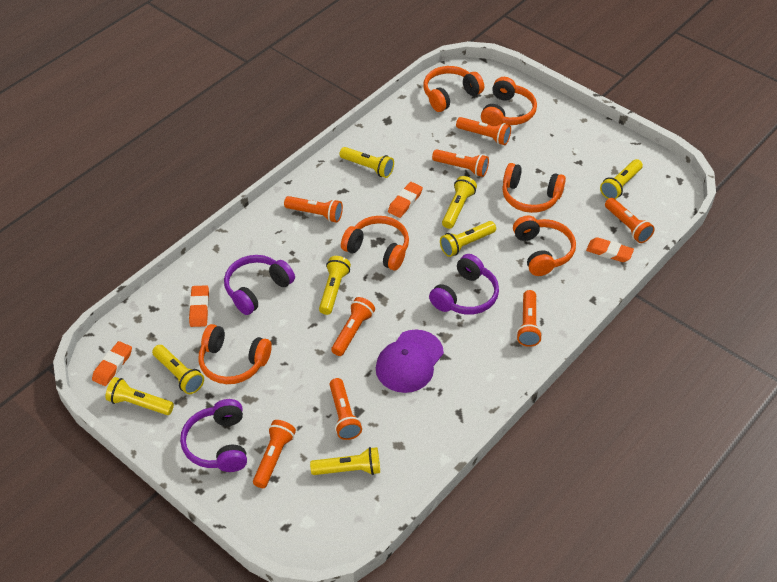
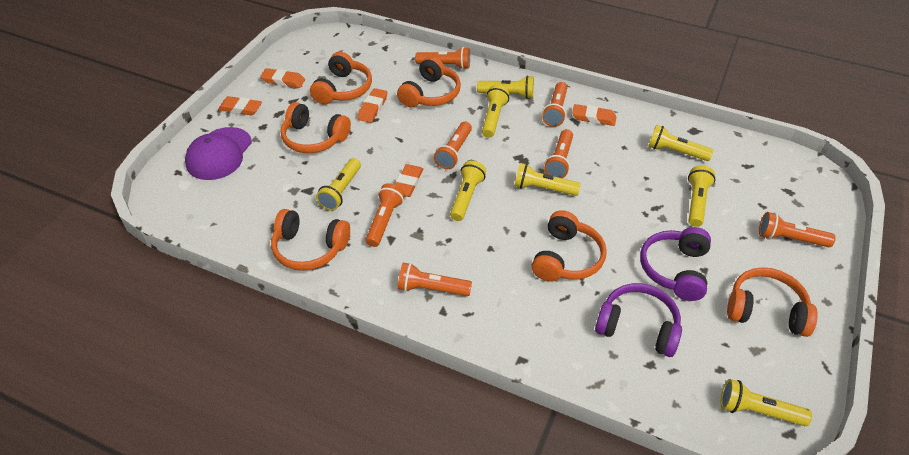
orange eraser: 4 -> 5
orange flashlight: 8 -> 7
purple headphones: 3 -> 2

